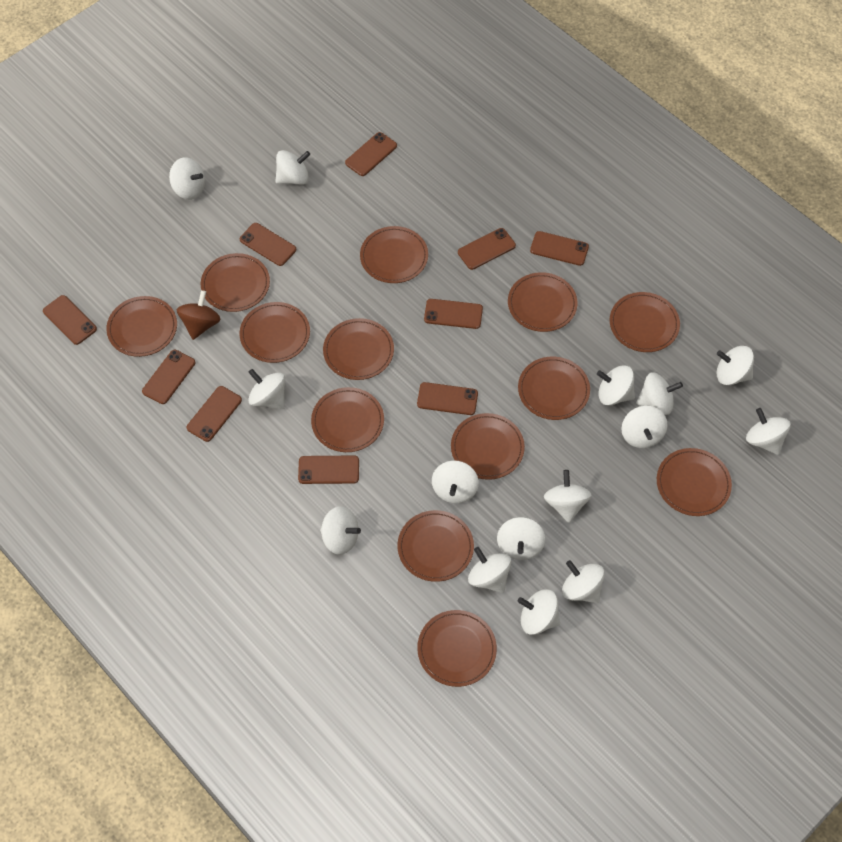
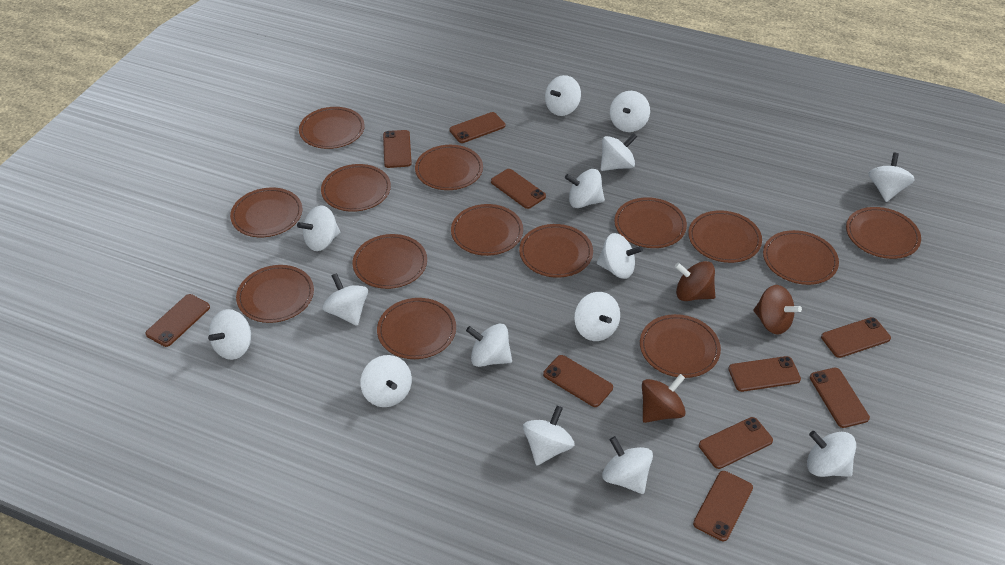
brown plate: 13 -> 14
brown spinning top: 1 -> 3

